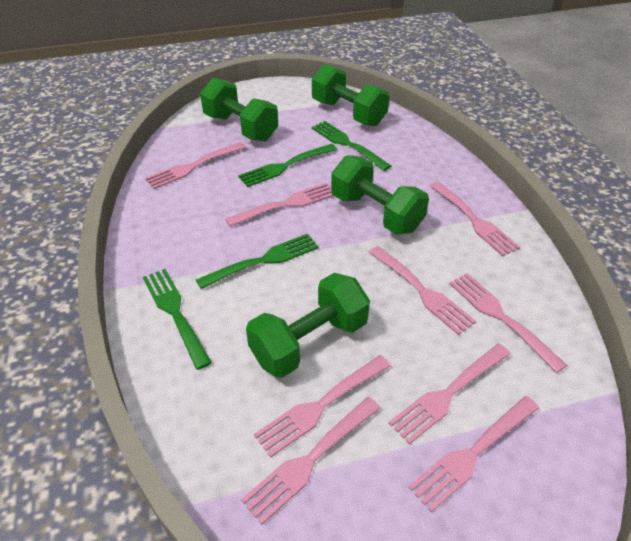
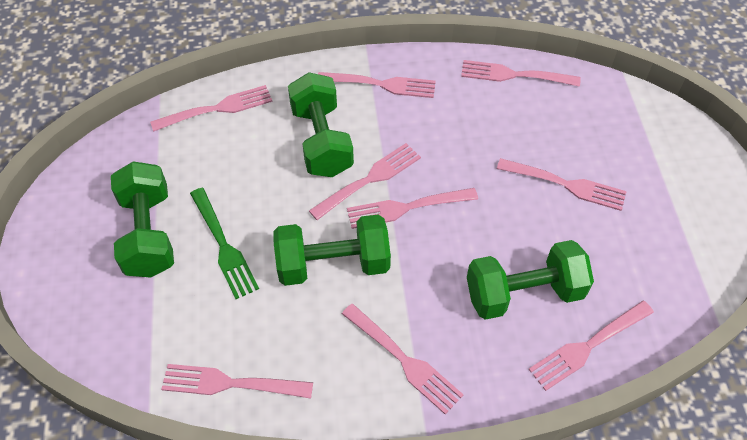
green fork: 4 -> 1

